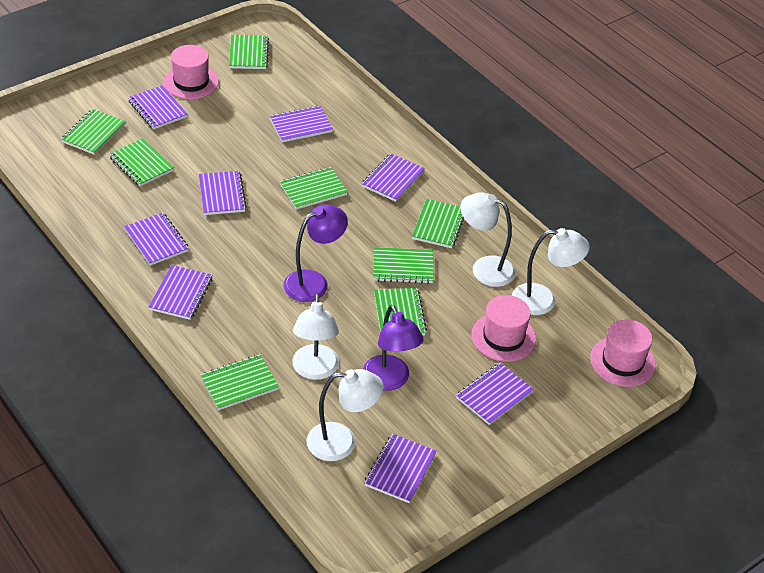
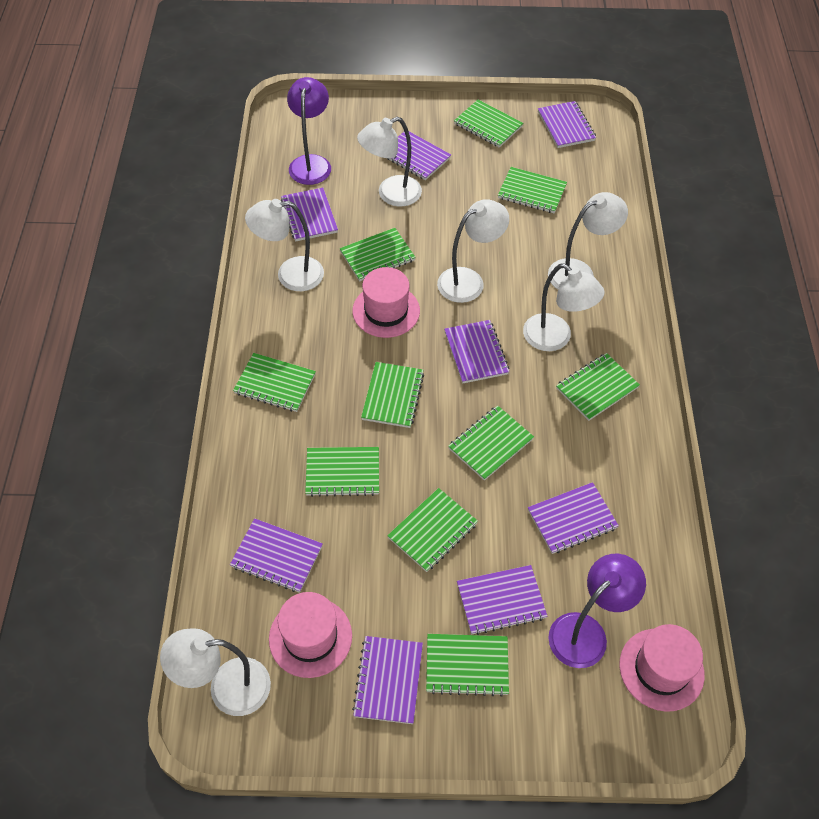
green notebook: 8 -> 10
white lamp: 4 -> 6

